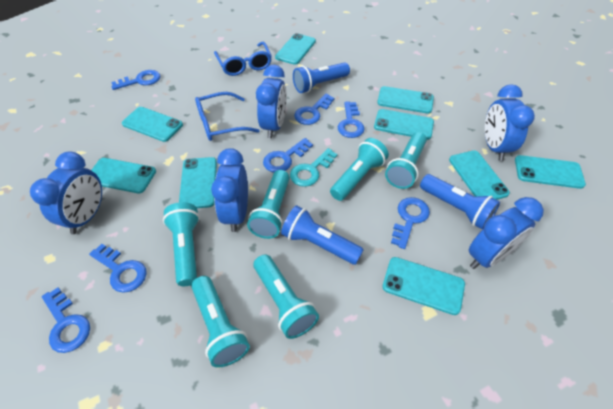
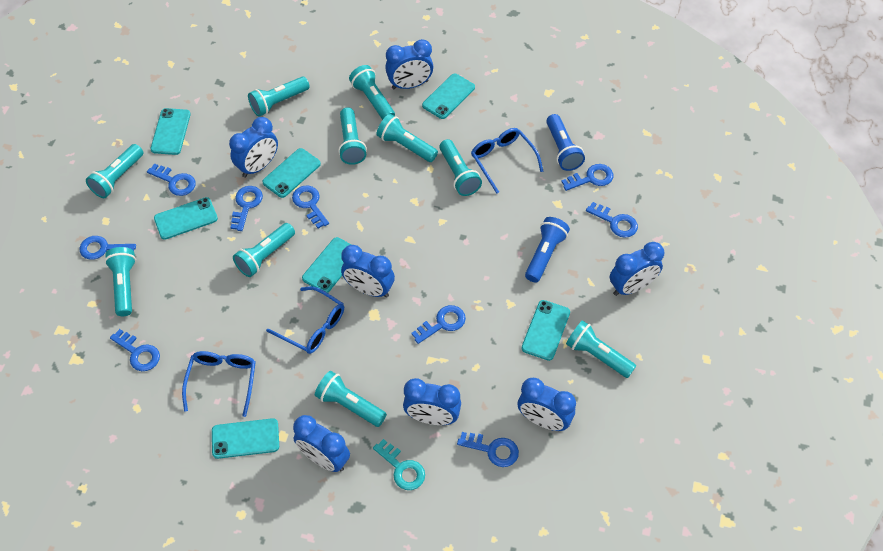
blue clock: 5 -> 7
blue flashlight: 3 -> 2
blue glasses: 2 -> 3
blue key: 7 -> 9
turquoise flashlight: 6 -> 10
turquoise phone: 9 -> 7

